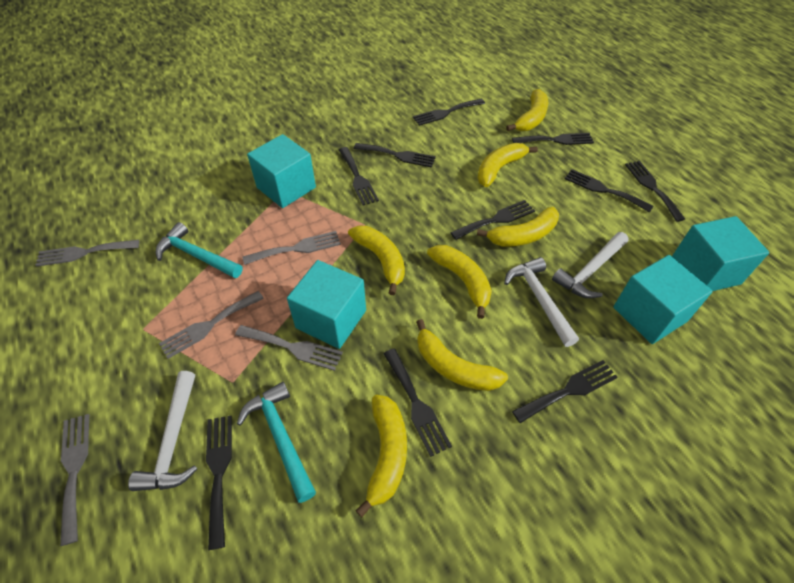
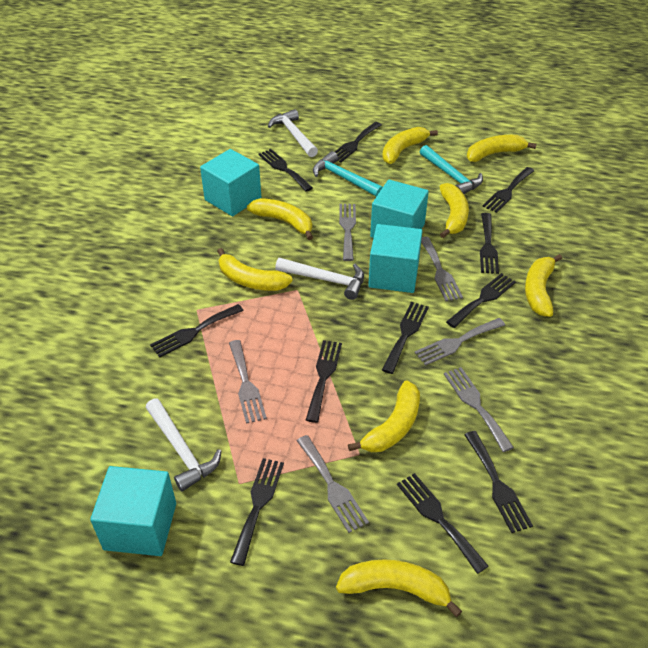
black fork: 10 -> 11
grey fork: 5 -> 6
yellow banana: 7 -> 8

